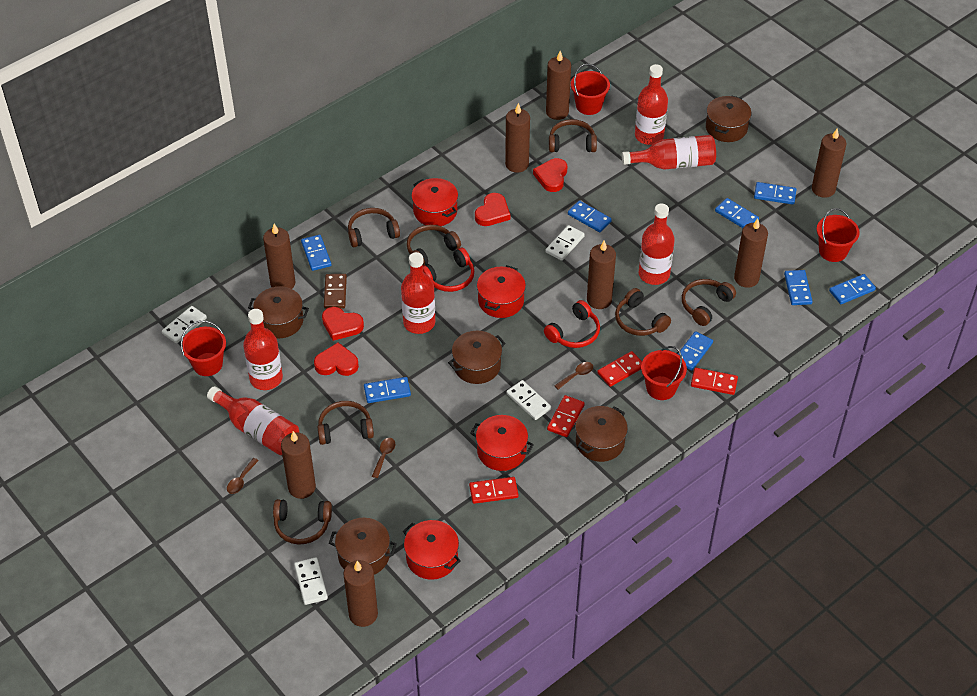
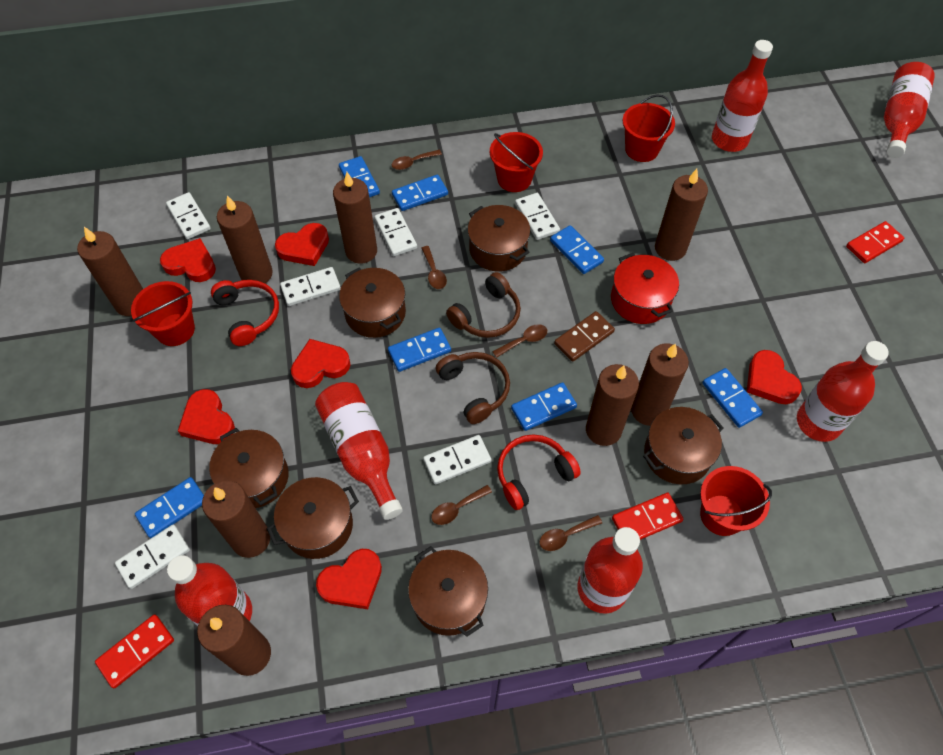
blue domino: 8 -> 7
brown headphones: 7 -> 2
brown pot: 5 -> 6
brown spoon: 3 -> 5
red domino: 4 -> 3
red heart: 4 -> 6
red pot: 4 -> 1
white domino: 4 -> 6

